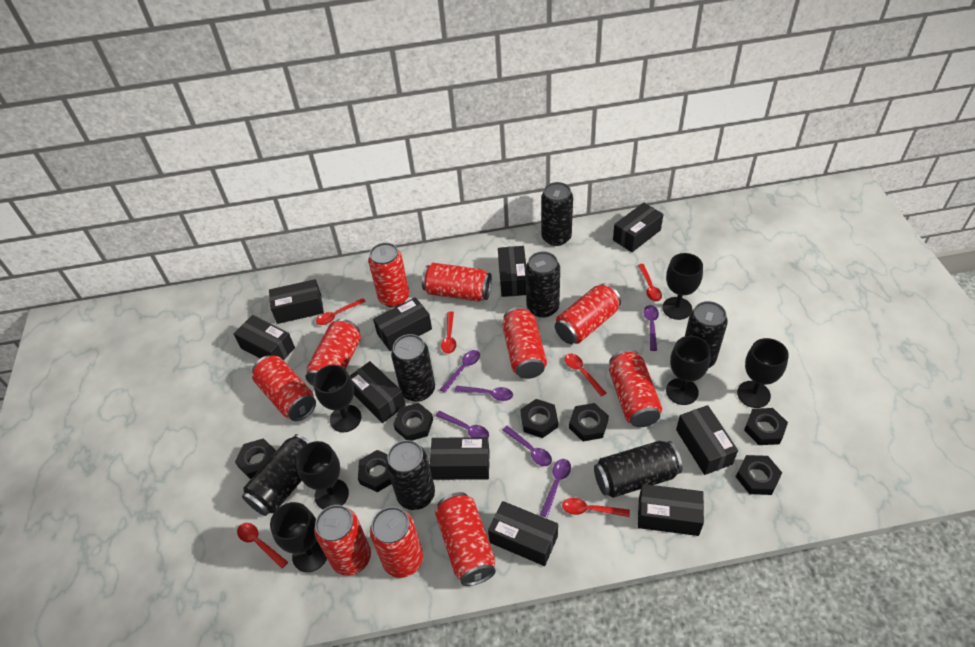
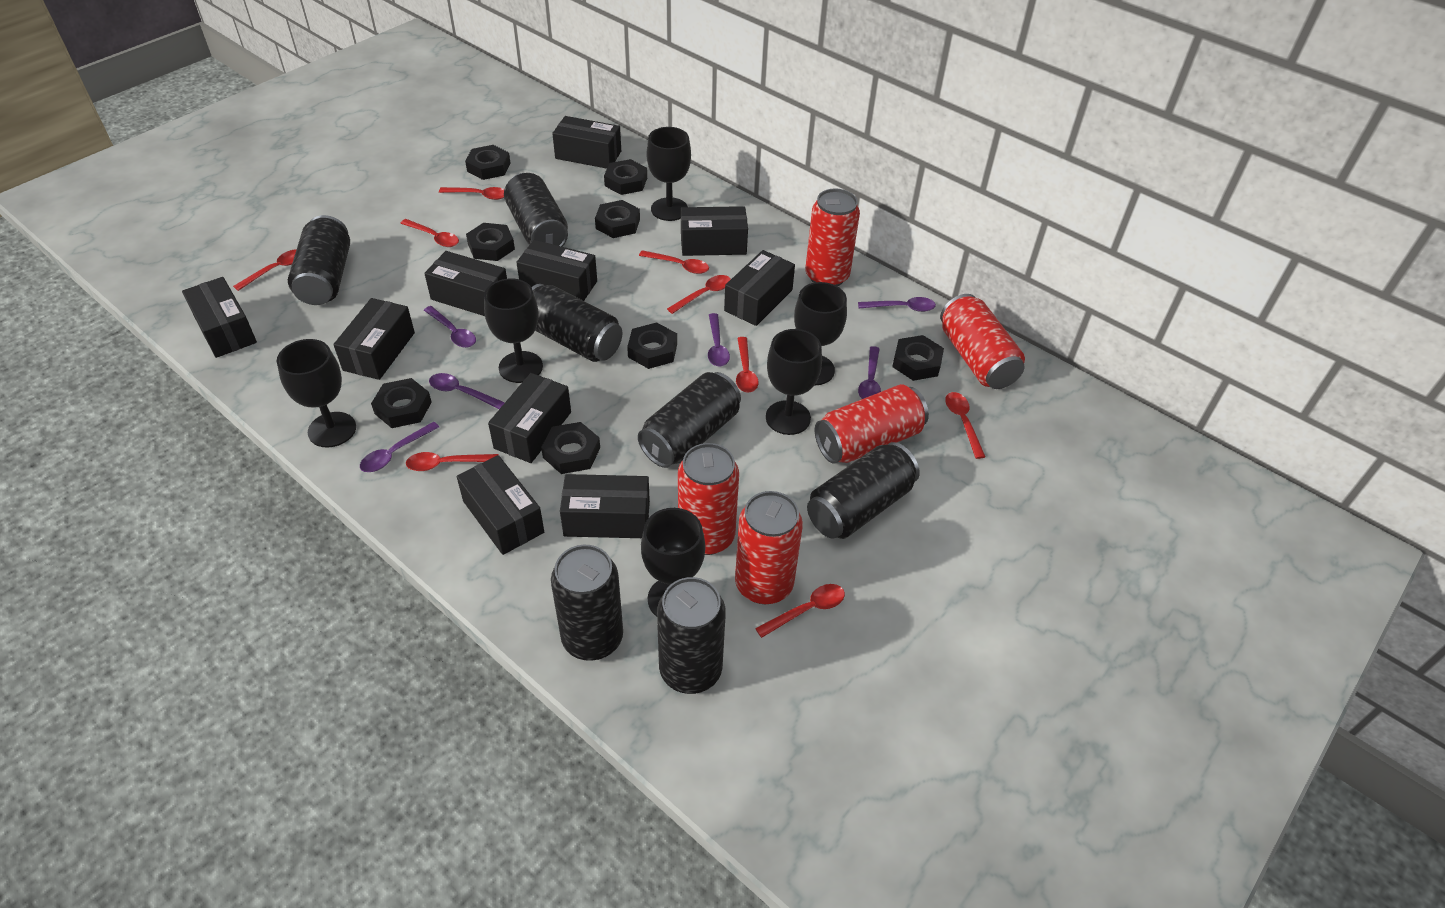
black nut: 7 -> 8
red can: 10 -> 5
red spoon: 6 -> 9

